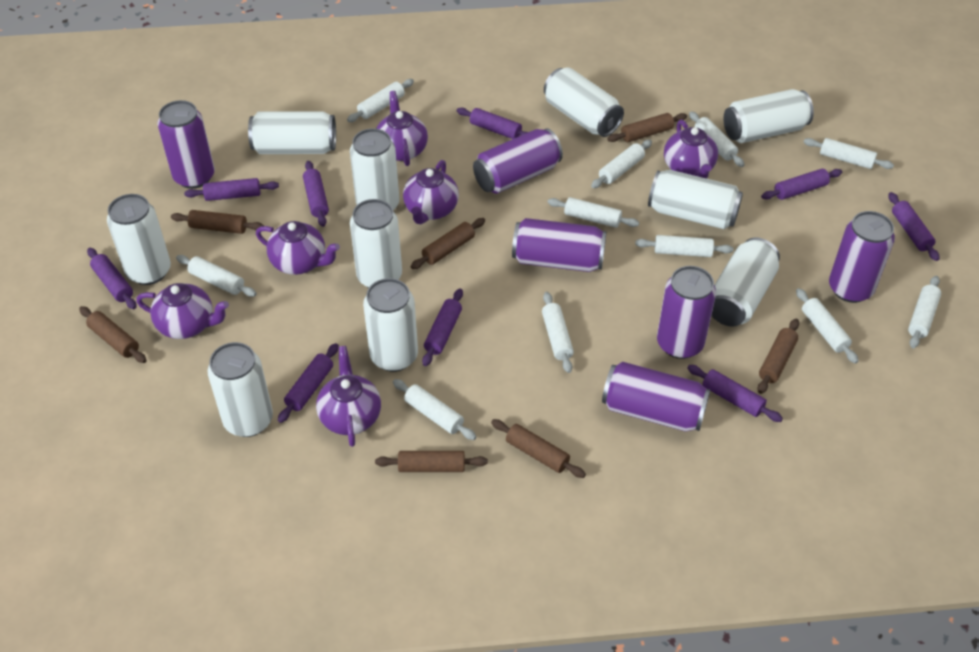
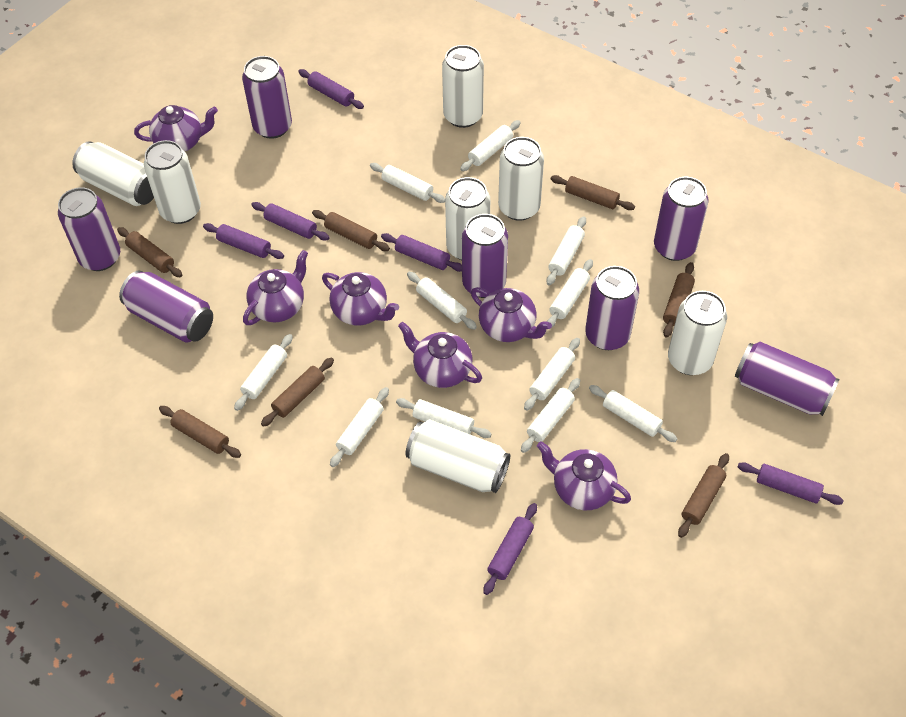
purple can: 6 -> 7
purple rolling pin: 9 -> 6
white can: 10 -> 7

